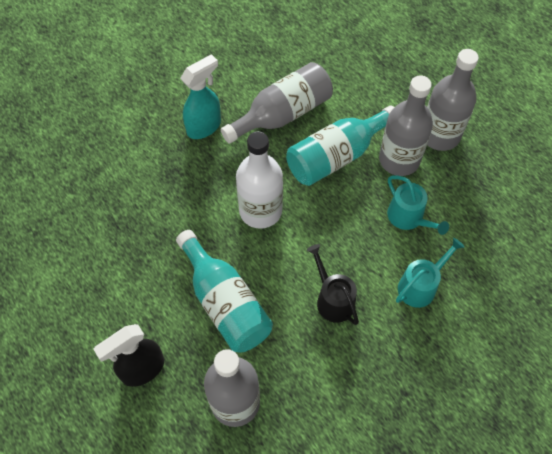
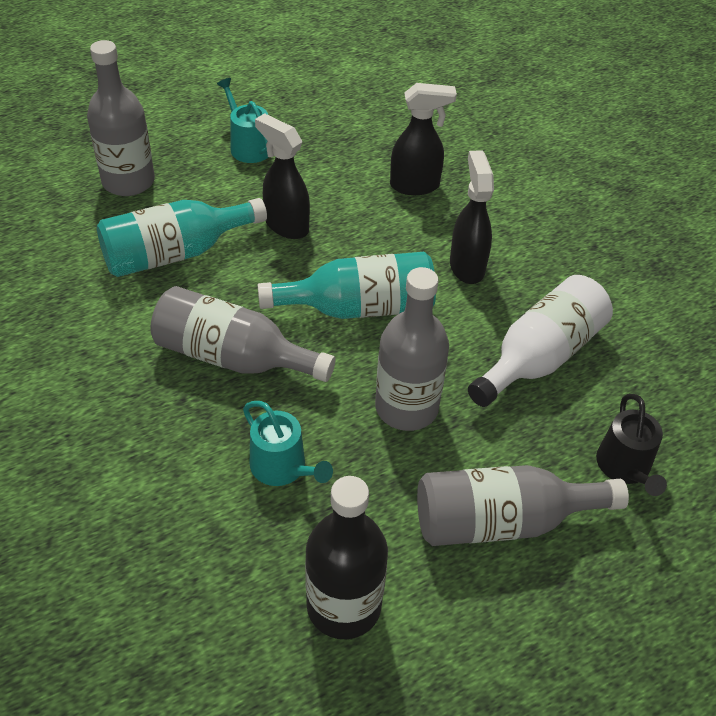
black bottle: 0 -> 1
black spray bottle: 1 -> 3
turquoise spray bottle: 1 -> 0

